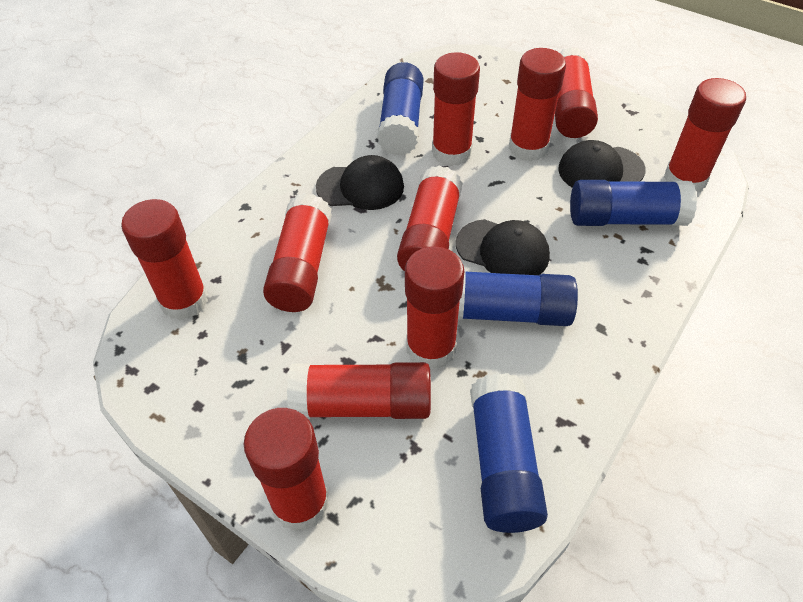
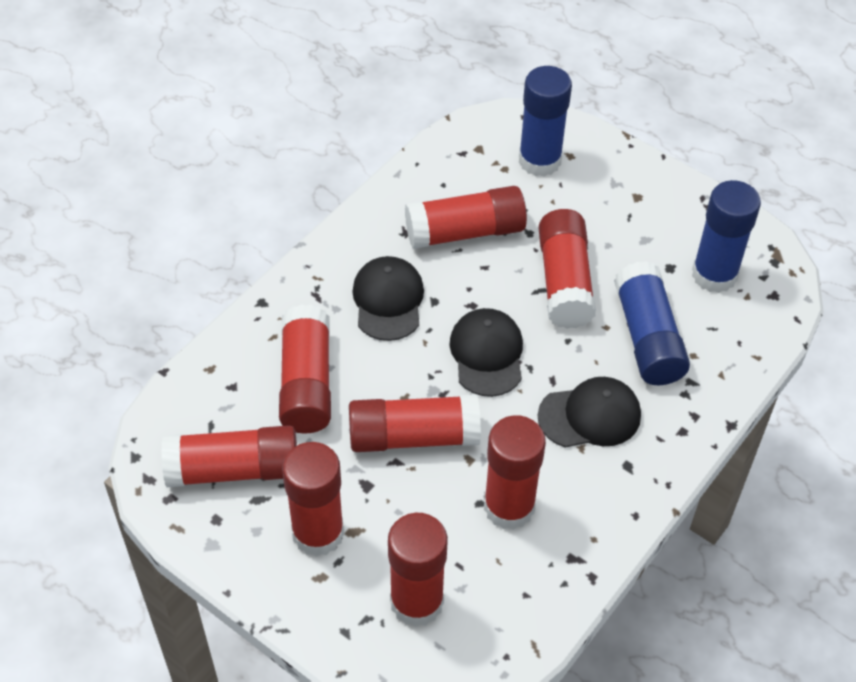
blue glue stick: 4 -> 3
red glue stick: 10 -> 8

